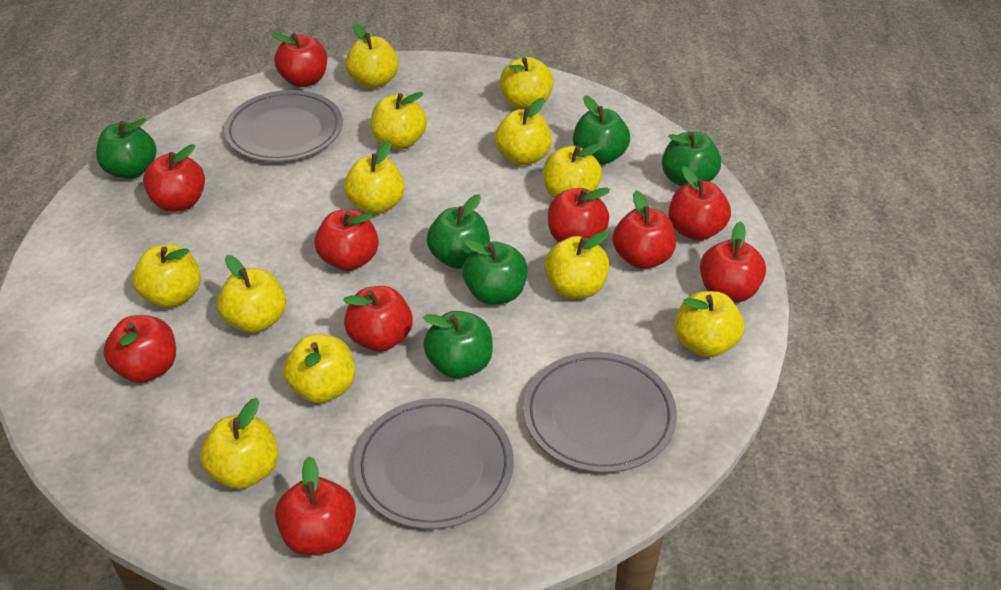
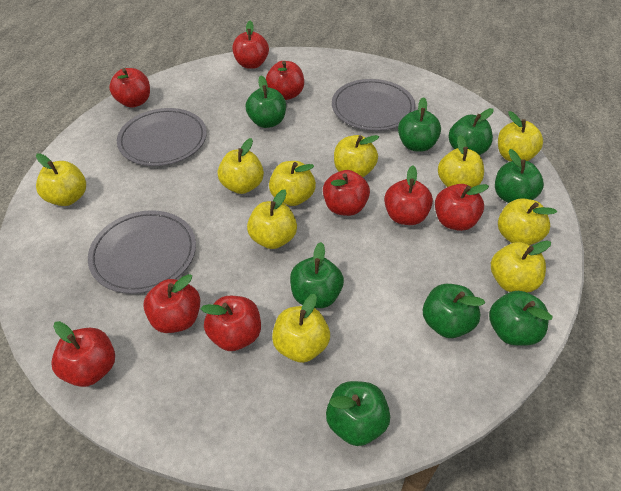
green apple: 6 -> 8
red apple: 10 -> 9
yellow apple: 12 -> 10

